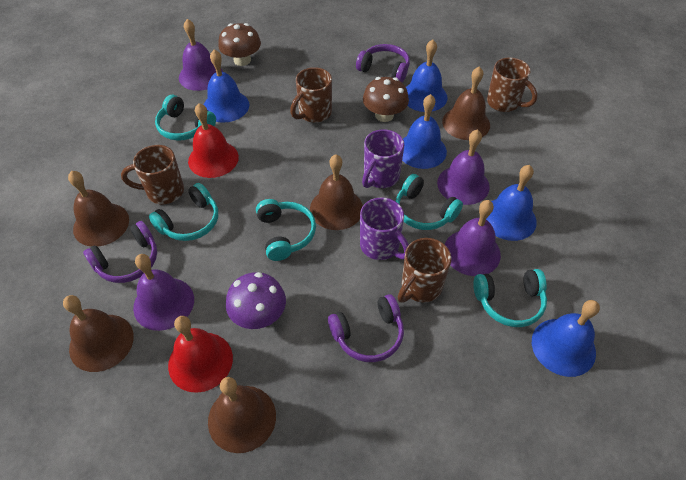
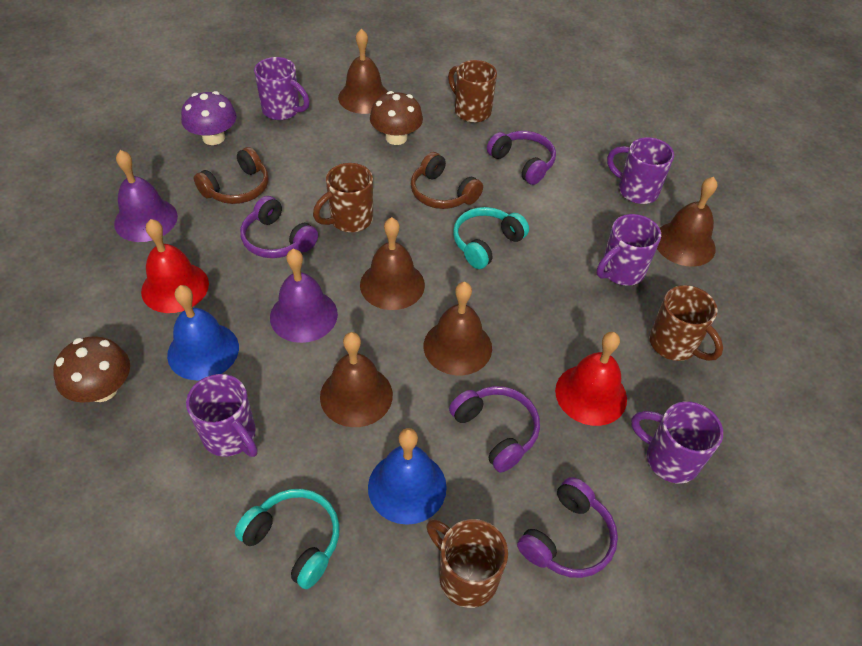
blue bell: 5 -> 2
brown headphones: 0 -> 2
purple bell: 4 -> 2
purple headphones: 3 -> 4
purple mug: 2 -> 5
turquoise headphones: 5 -> 2

